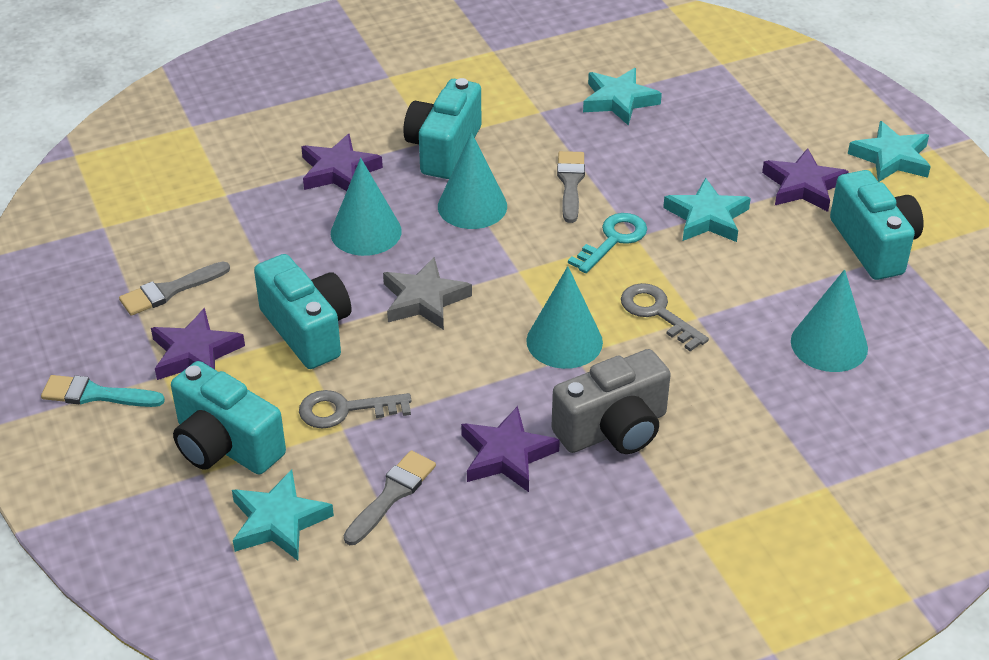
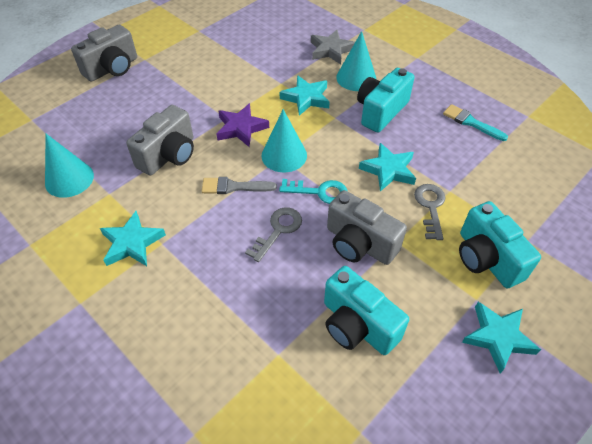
grey brush: 3 -> 1
grey camera: 1 -> 3
purple star: 4 -> 1
turquoise camera: 4 -> 3
turquoise cone: 4 -> 3

